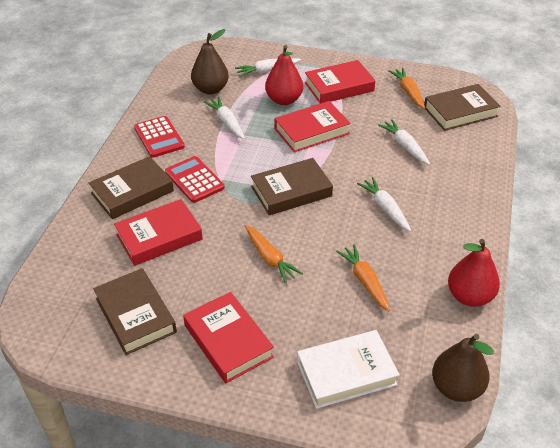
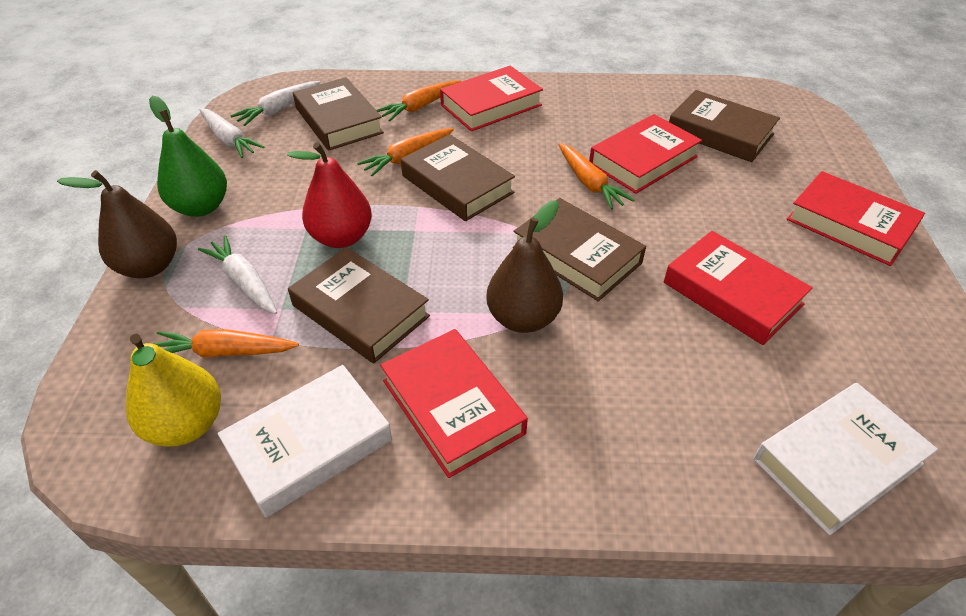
brown book: 4 -> 5
green pear: 0 -> 1
orange carrot: 3 -> 4
red book: 4 -> 5
red calculator: 2 -> 0
red pear: 2 -> 1
white book: 1 -> 2
white carrot: 4 -> 3
yellow pear: 0 -> 1

